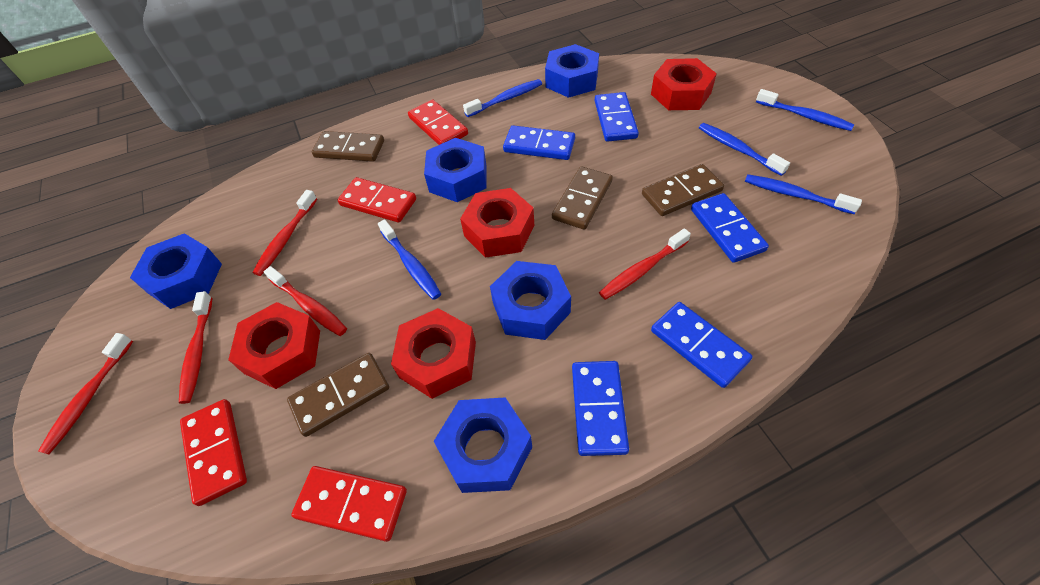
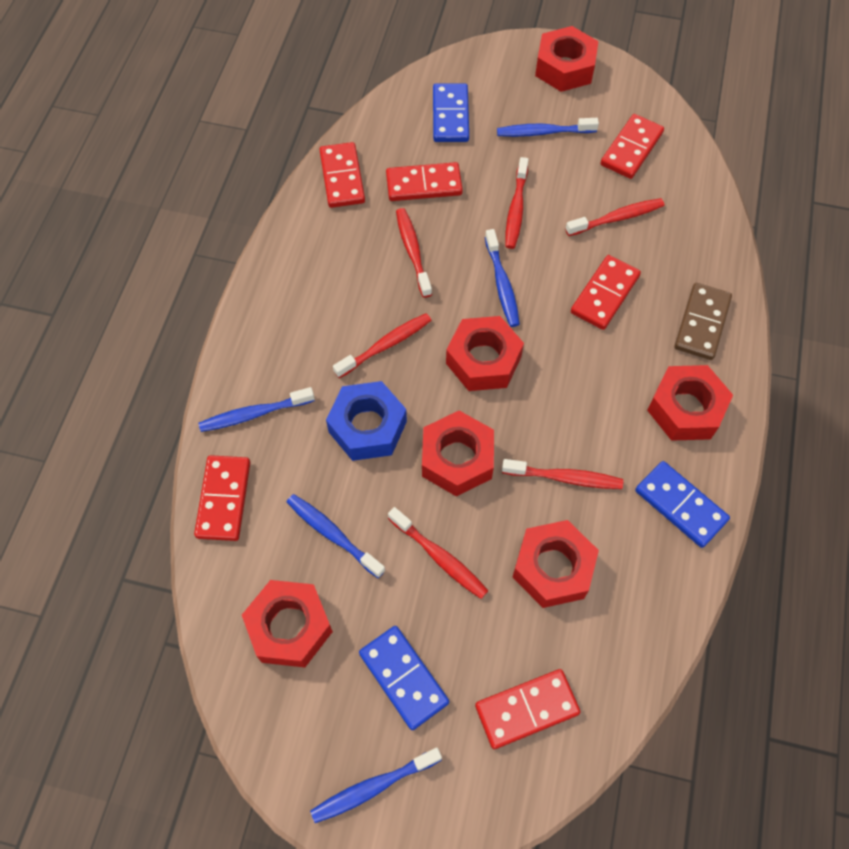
blue domino: 5 -> 3
blue nut: 5 -> 1
brown domino: 4 -> 1
red domino: 4 -> 6
red nut: 4 -> 6
red toothbrush: 5 -> 6

